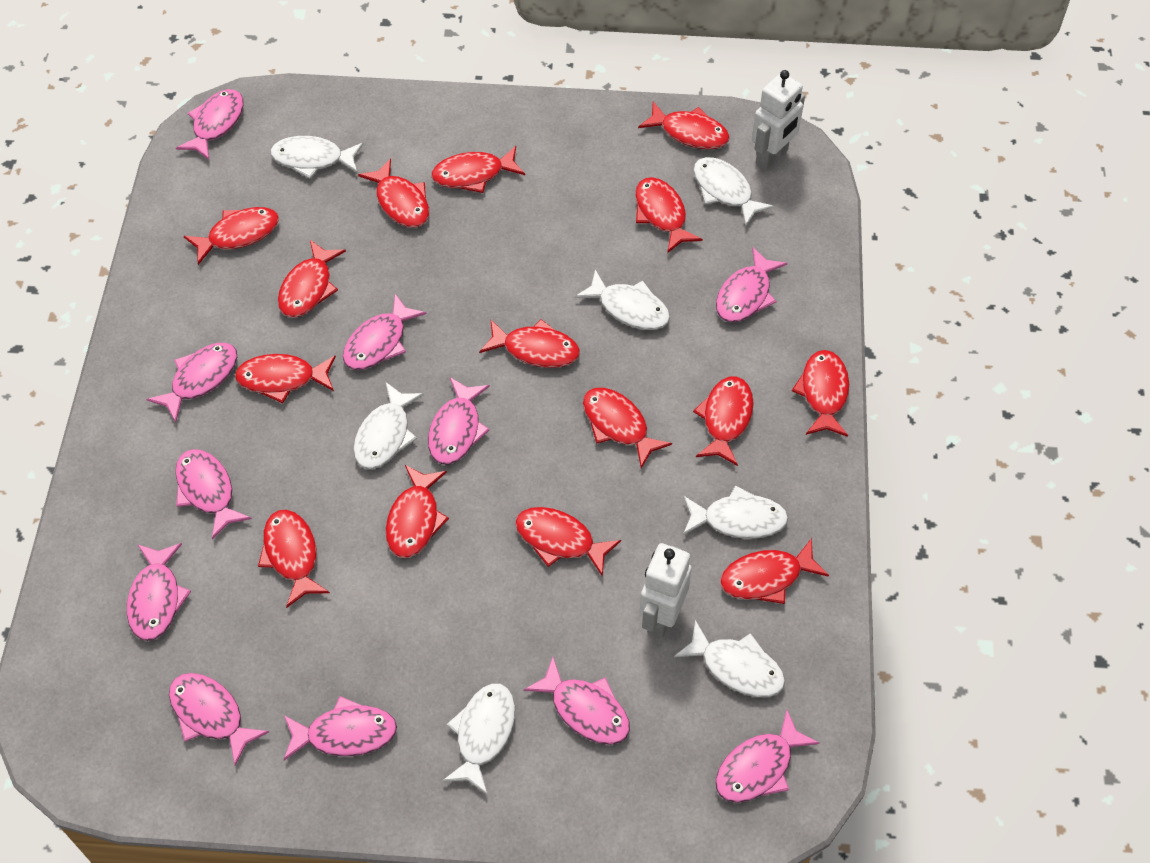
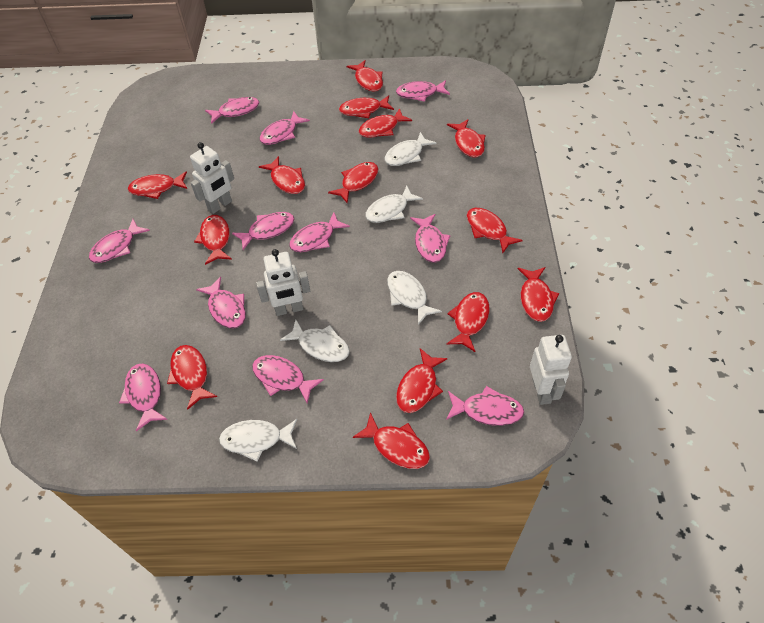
red fish: 15 -> 14
white fish: 7 -> 5
white robot: 2 -> 3

